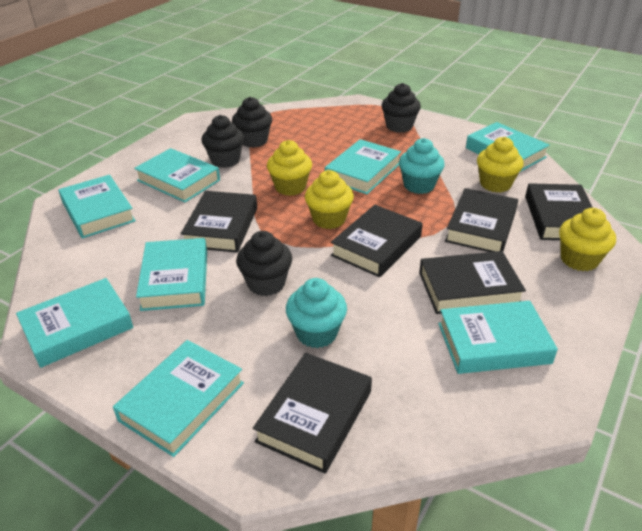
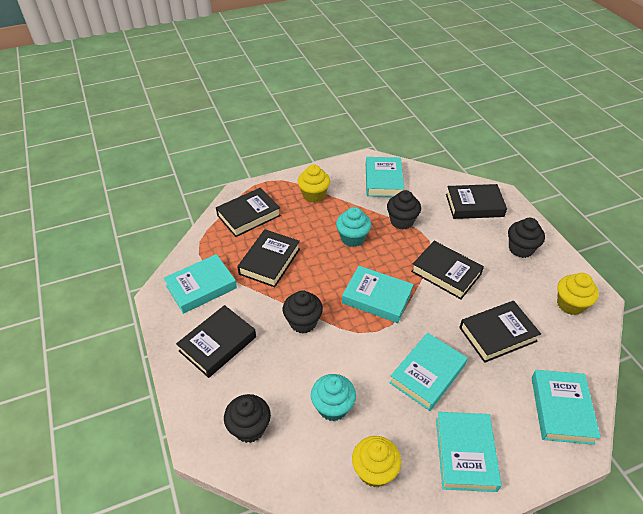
turquoise book: 8 -> 6
yellow cupcake: 4 -> 3

